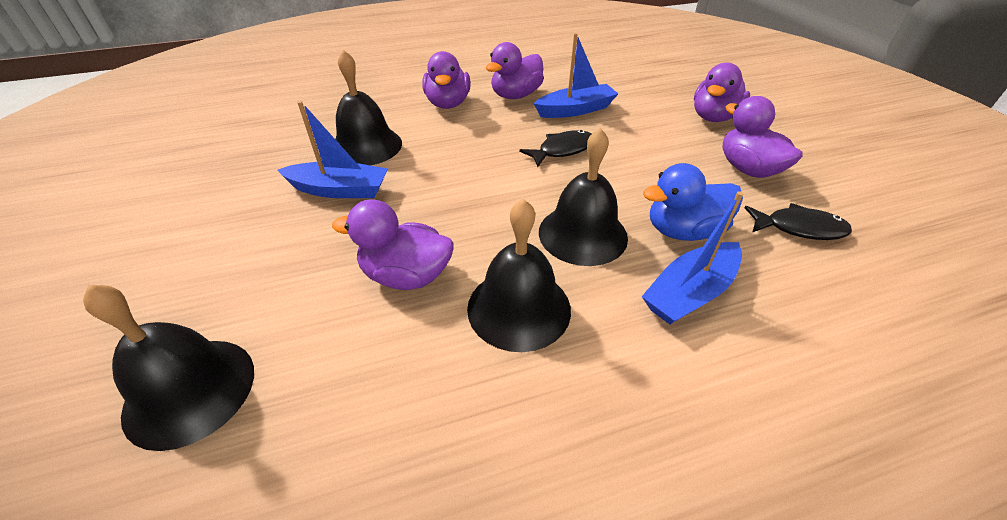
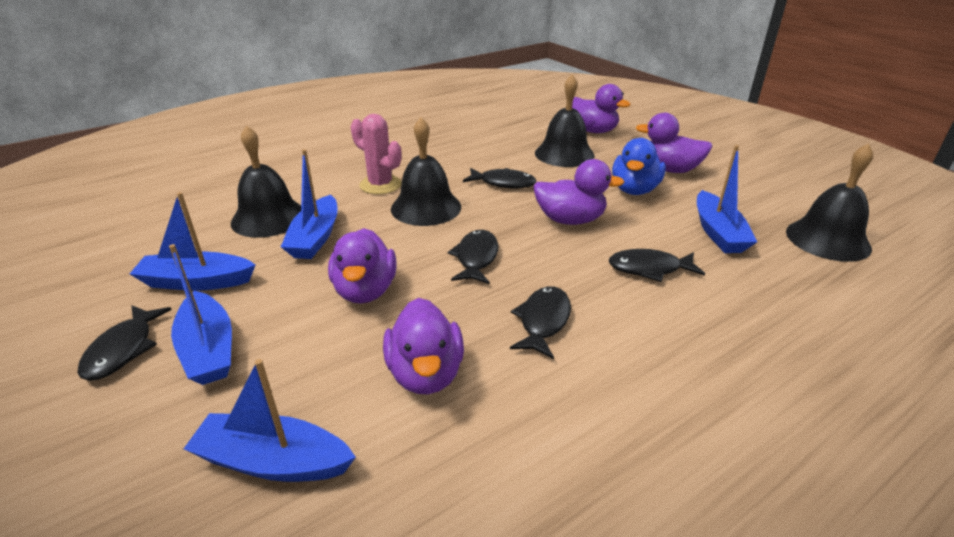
black fish: 2 -> 5
blue boat: 3 -> 5
pink cactus: 0 -> 1

